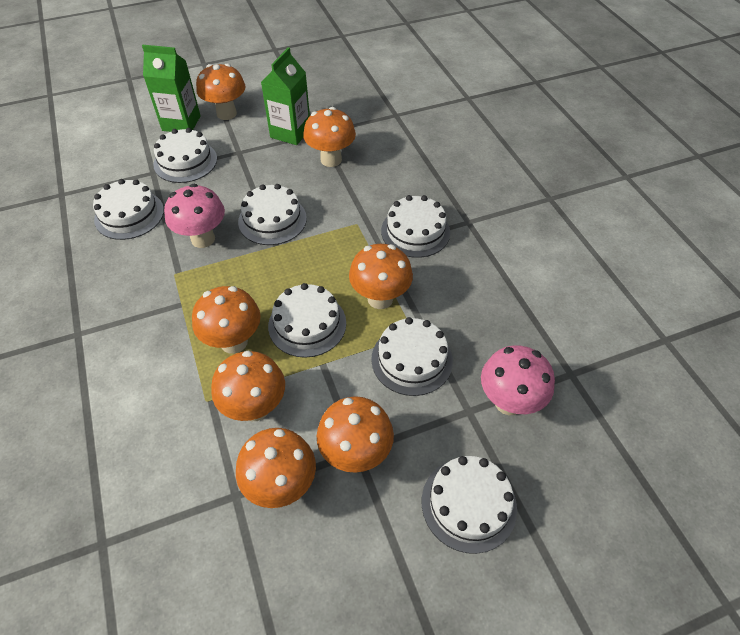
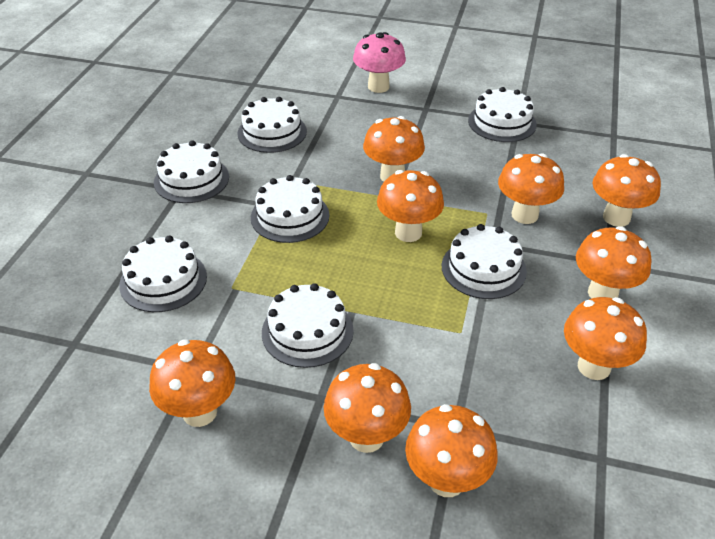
green carton: 2 -> 0
orange mushroom: 7 -> 9
pink mushroom: 2 -> 1

